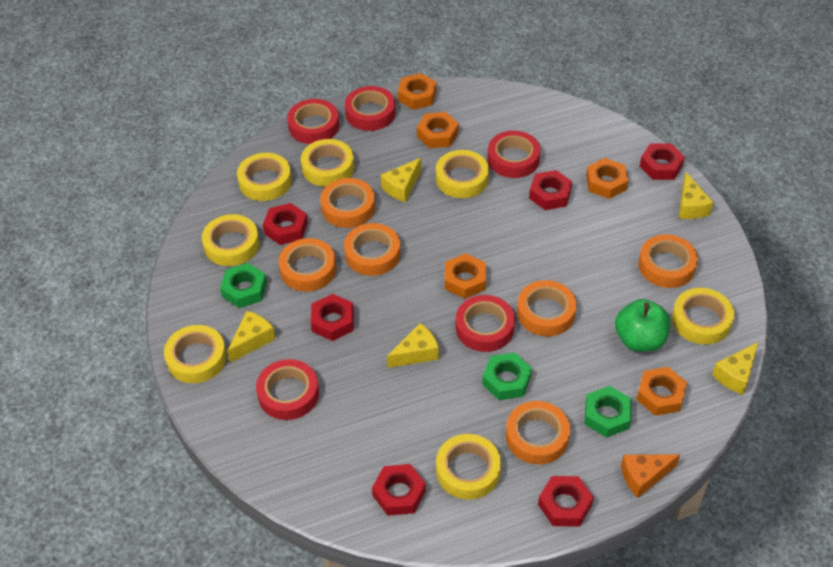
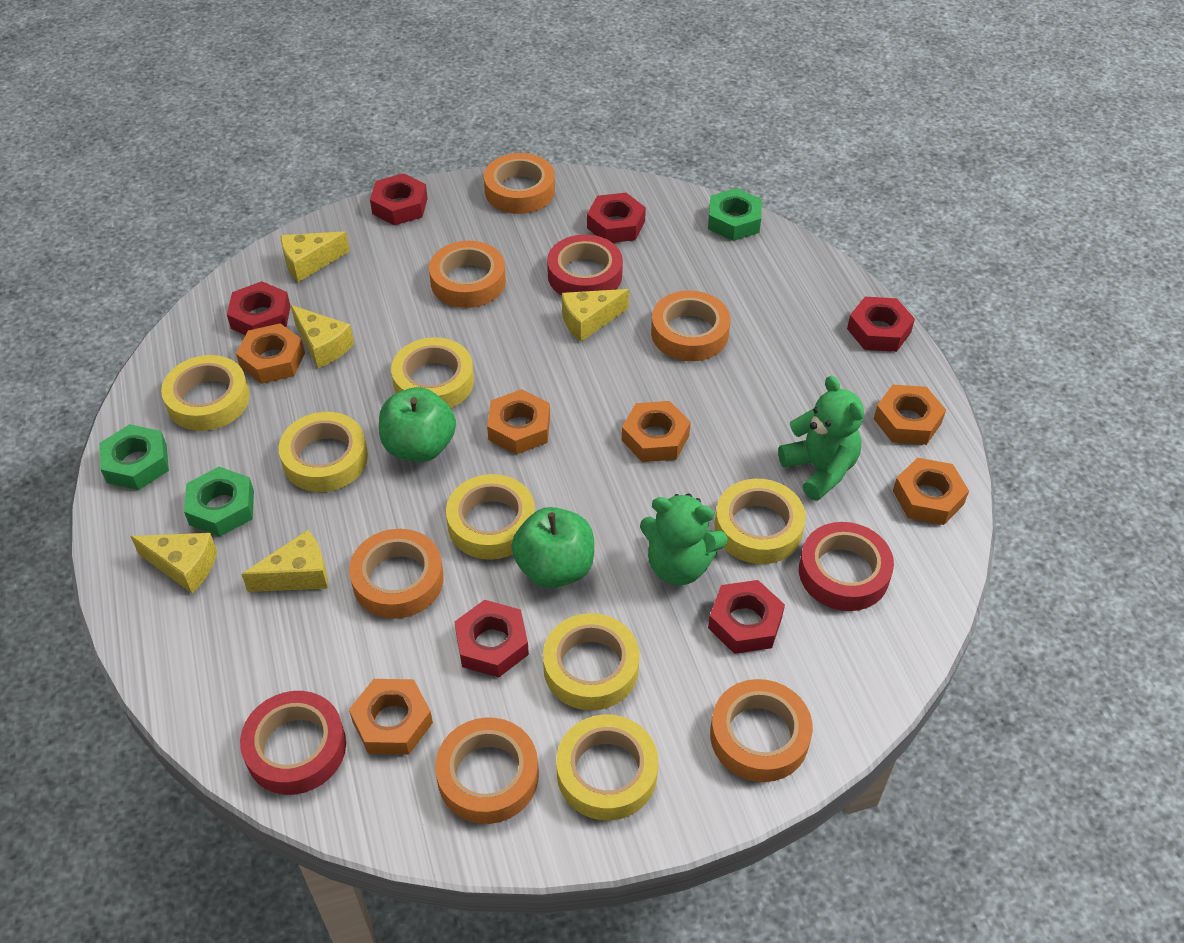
green apple: 1 -> 2
green teddy bear: 0 -> 2
orange cheese: 1 -> 0
orange nut: 5 -> 6
red tape: 5 -> 3

